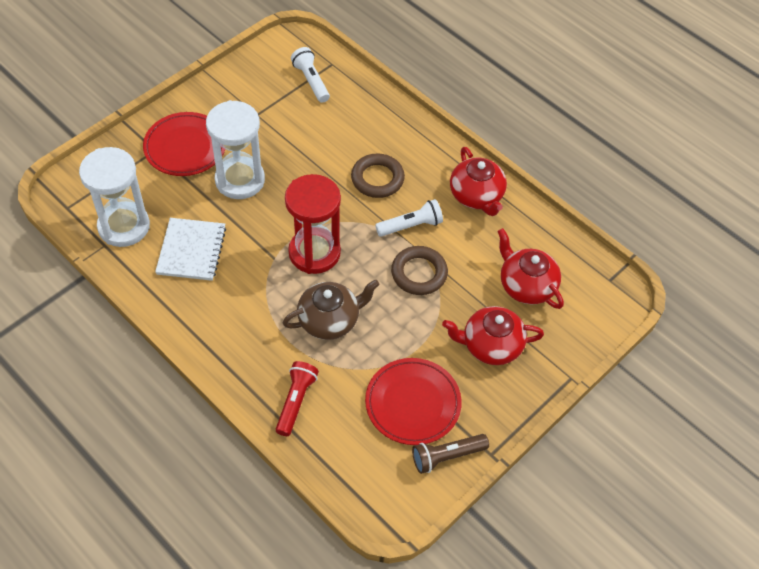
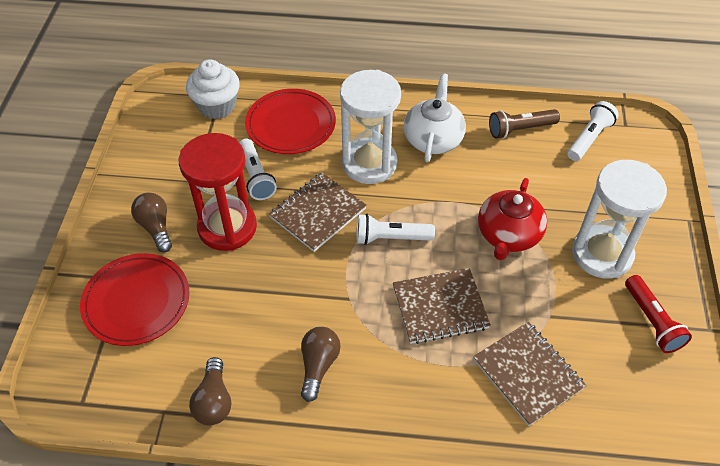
brown light bulb: 0 -> 3
brown notebook: 0 -> 3
brown ring: 2 -> 0
brown teapot: 1 -> 0
red teapot: 3 -> 1
white cupcake: 0 -> 1
white flashlight: 2 -> 3
white notebook: 1 -> 0
white teapot: 0 -> 1

